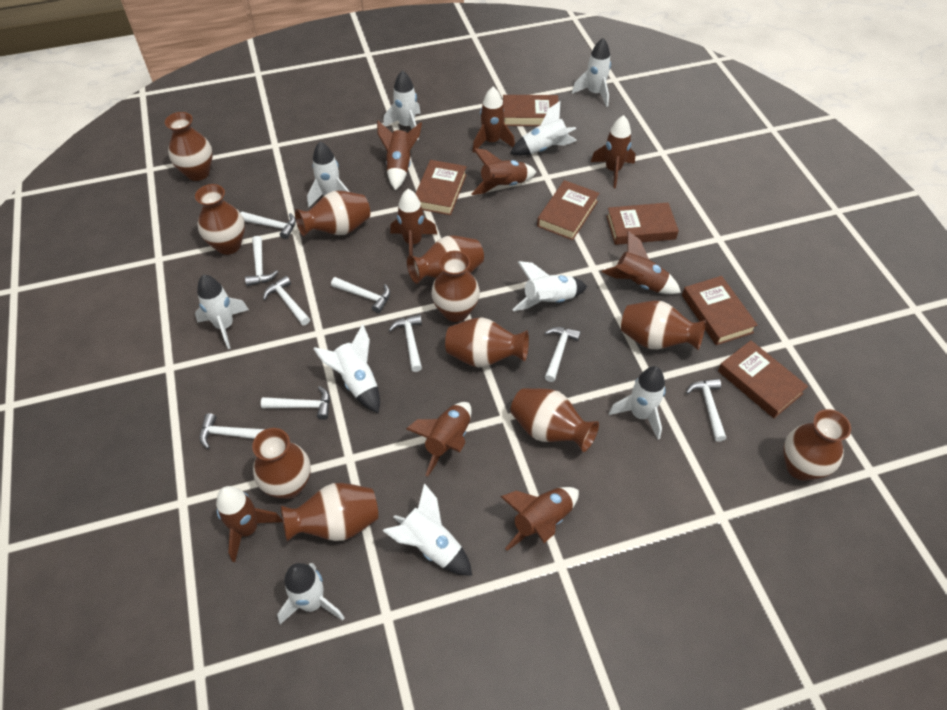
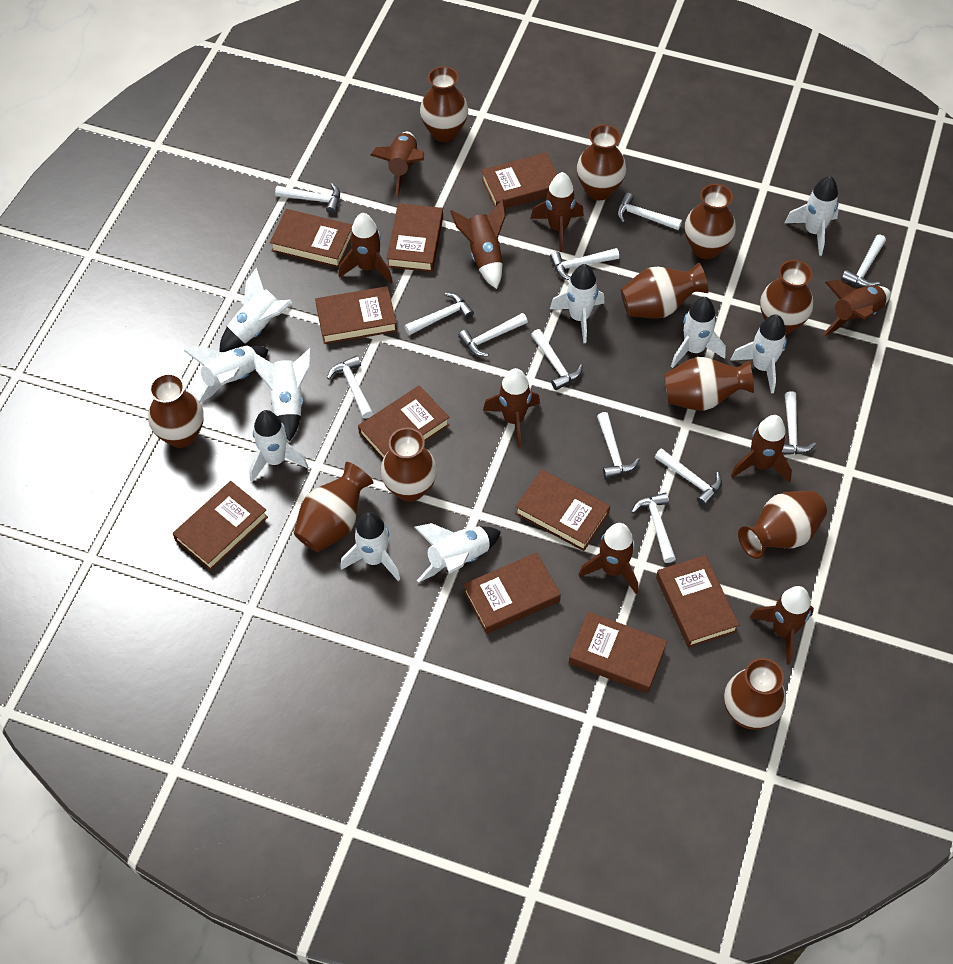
brown book: 6 -> 10
white hammer: 9 -> 12

